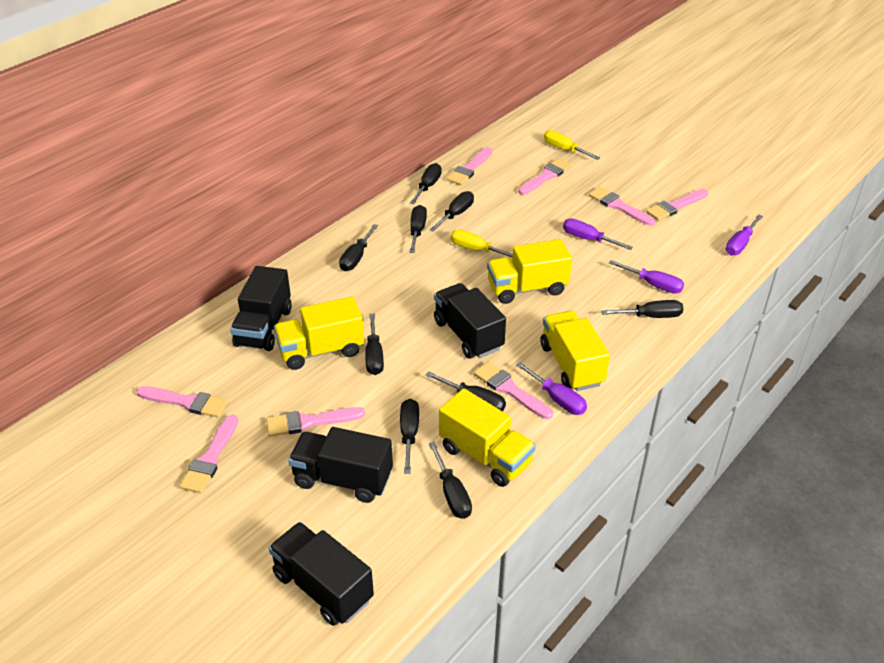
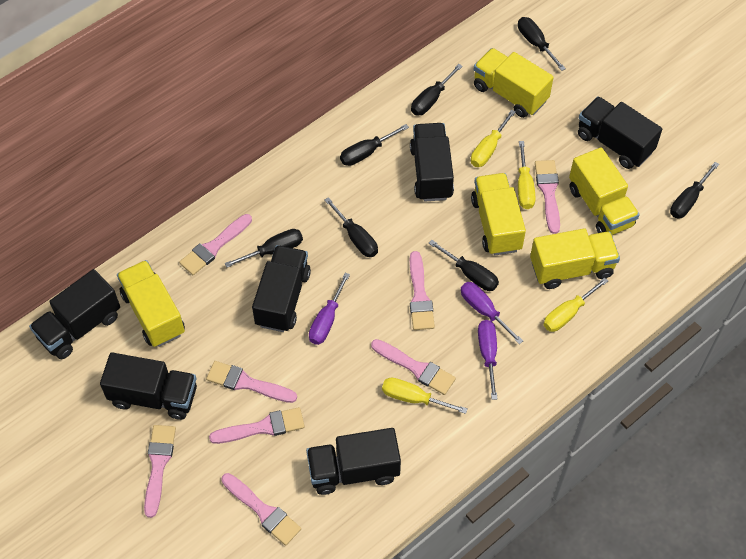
black screwdriver: 9 -> 7
black truck: 4 -> 6
purple screwdriver: 4 -> 3
yellow screwdriver: 2 -> 4
yellow truck: 4 -> 5

